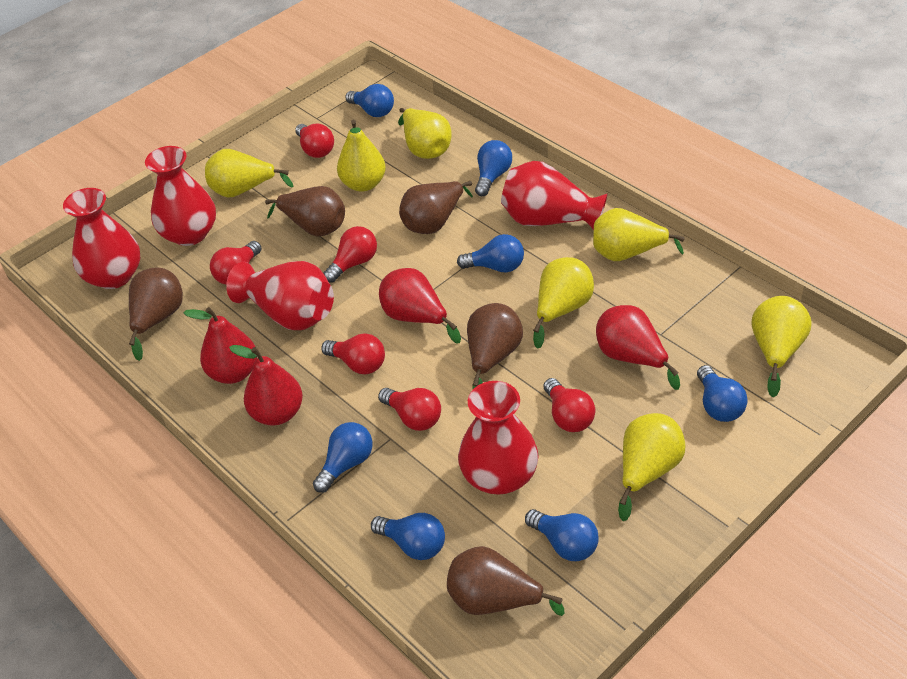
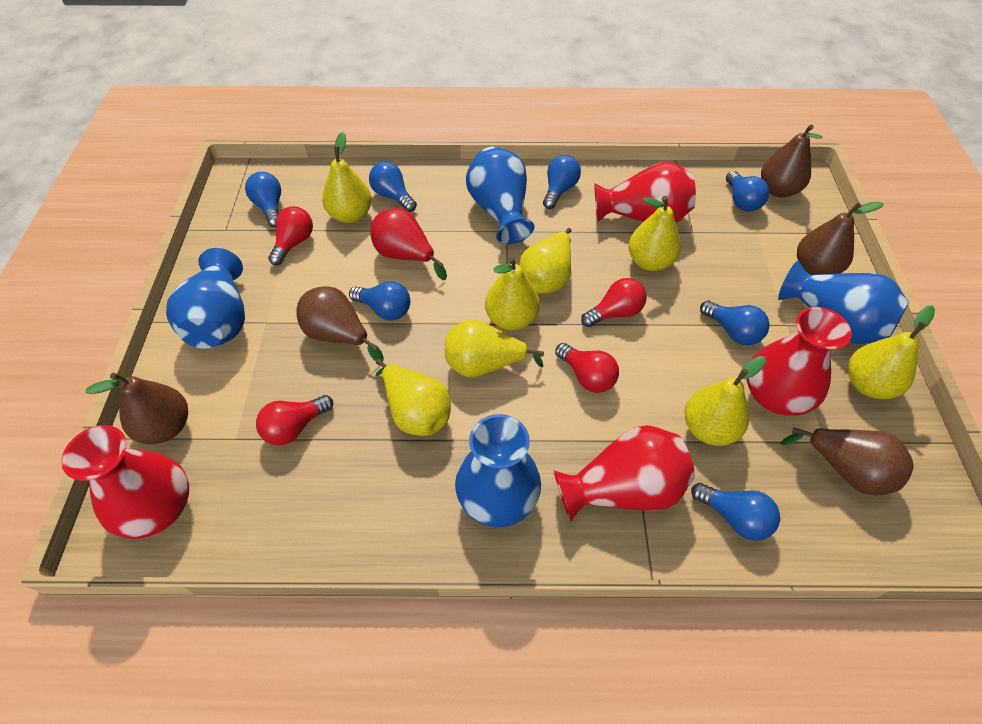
blue vase: 0 -> 4
red light bulb: 6 -> 4
red pear: 4 -> 1
red vase: 5 -> 4
yellow pear: 7 -> 8

